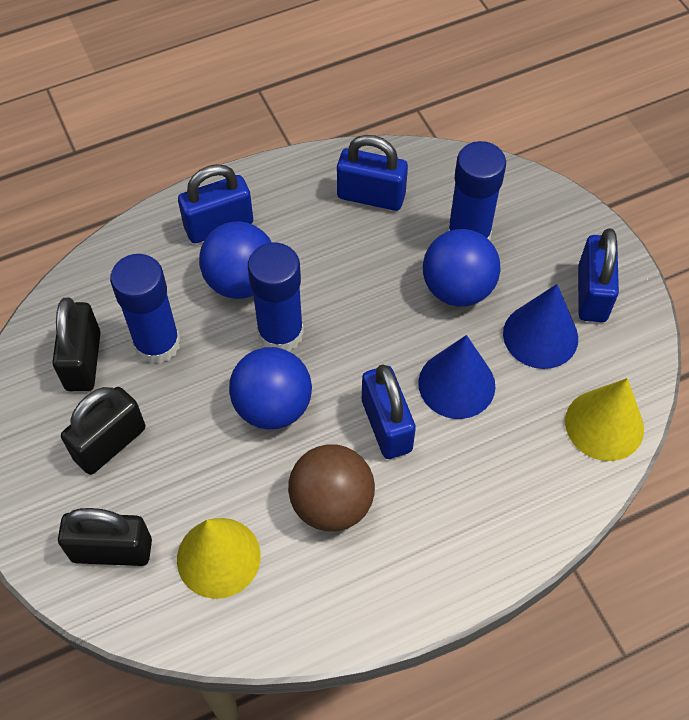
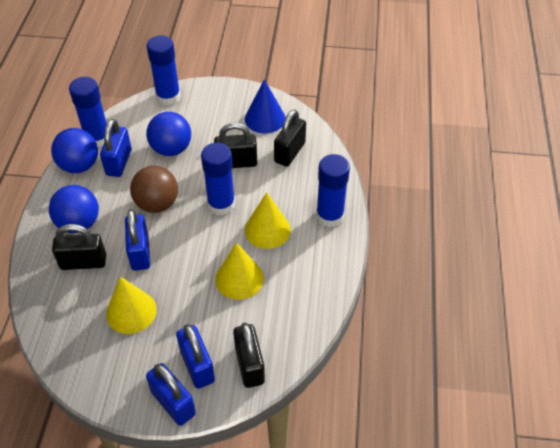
black padlock: 3 -> 4
blue cone: 2 -> 1
blue glue stick: 3 -> 4
yellow cone: 2 -> 3

